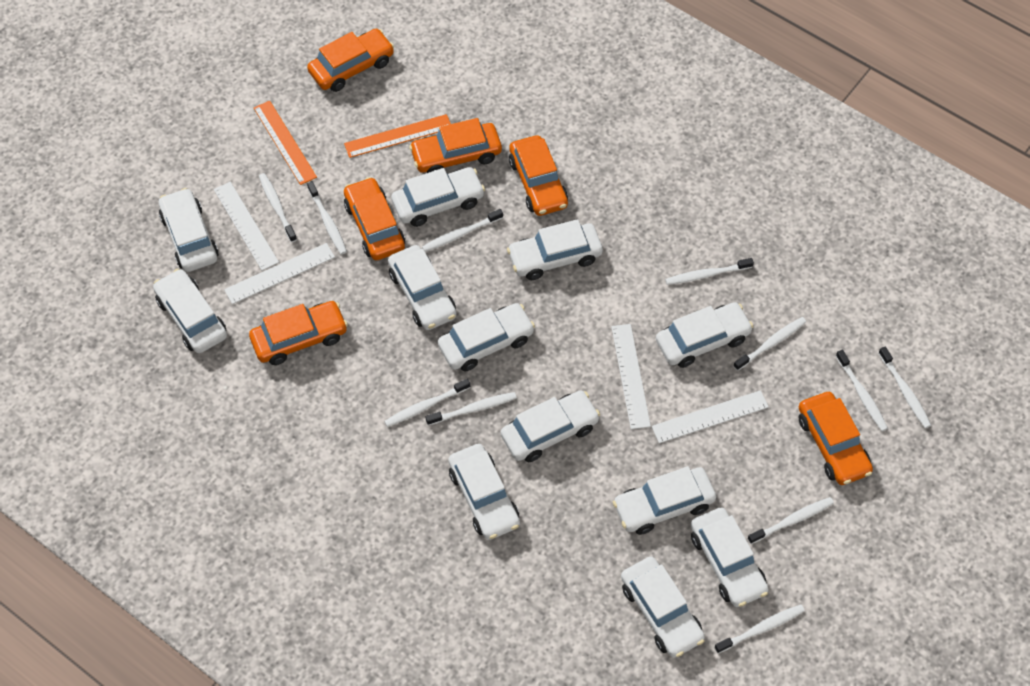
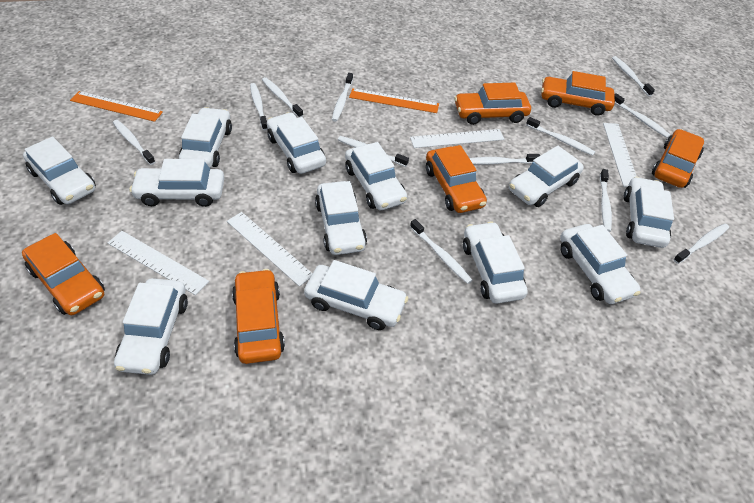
white toothbrush: 11 -> 12

